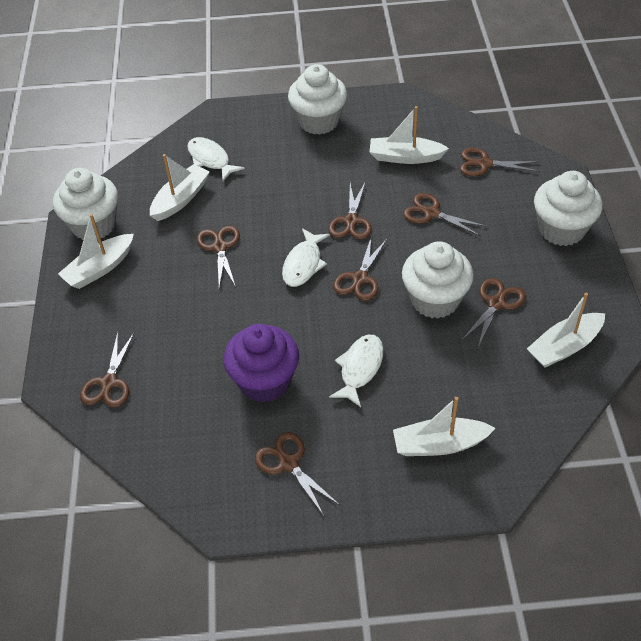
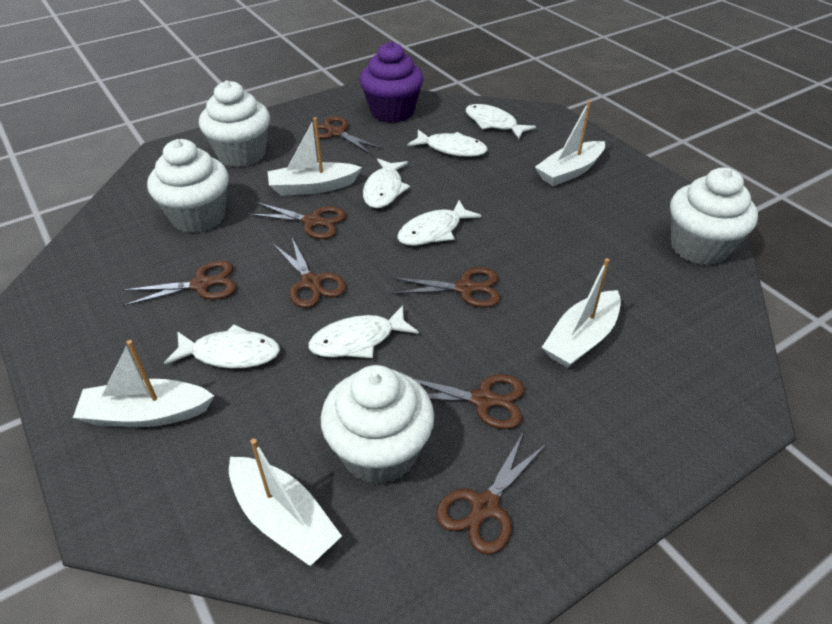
brown scissors: 8 -> 7
white fish: 3 -> 6

